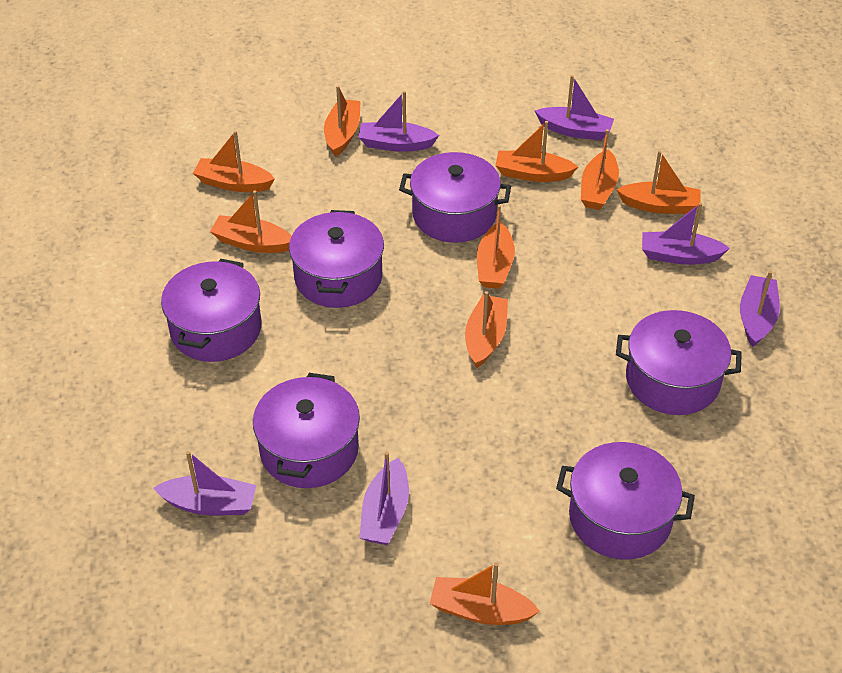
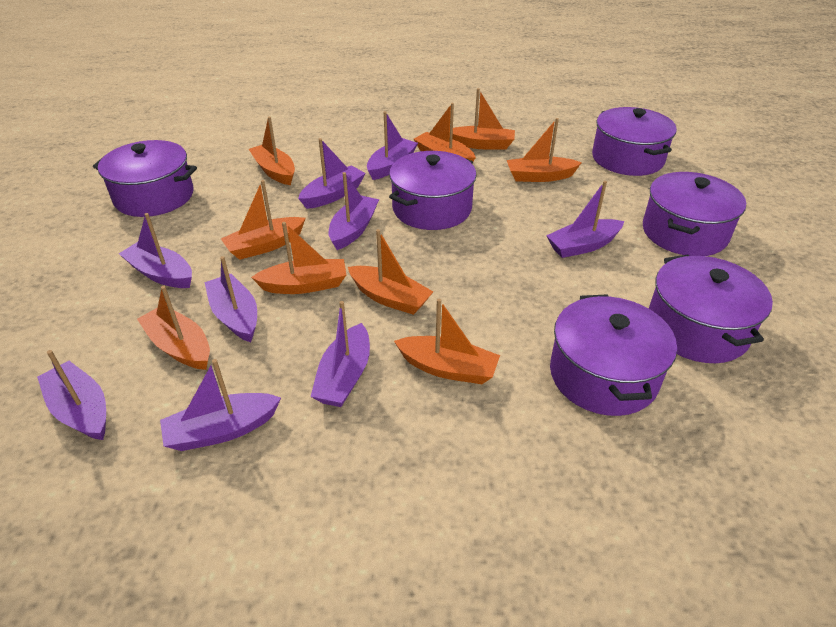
purple boat: 6 -> 9

